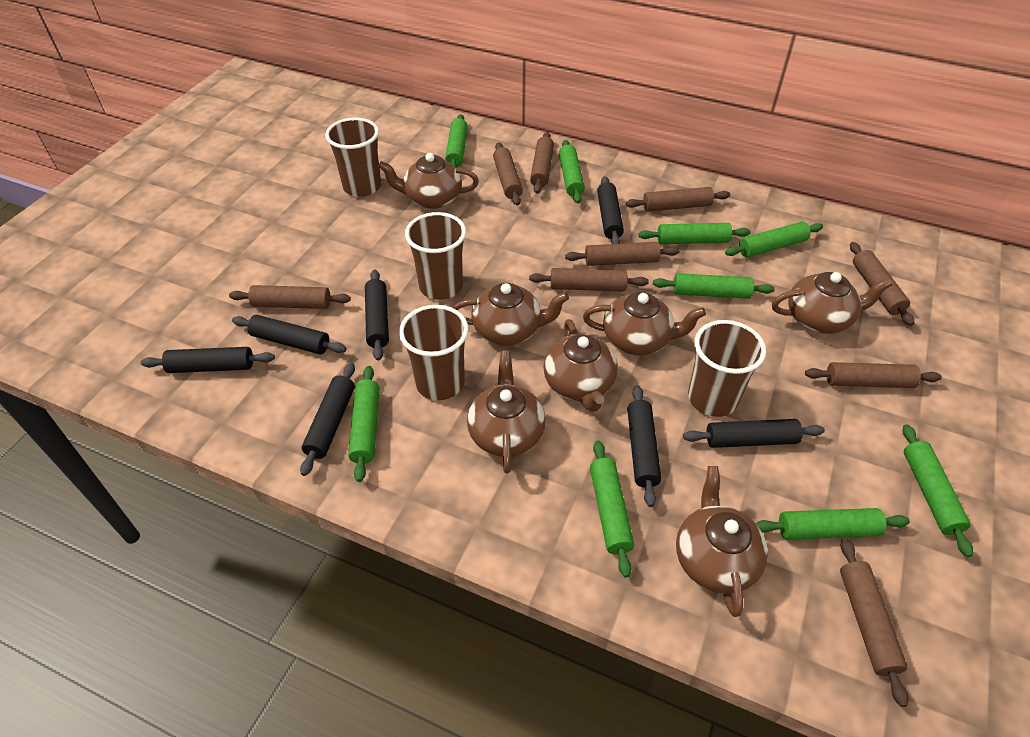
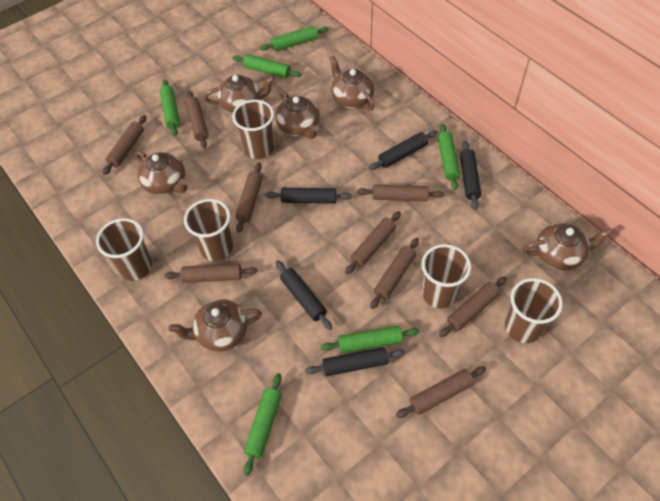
black rolling pin: 7 -> 5
brown cup: 4 -> 5
brown teapot: 7 -> 6
green rolling pin: 9 -> 6

